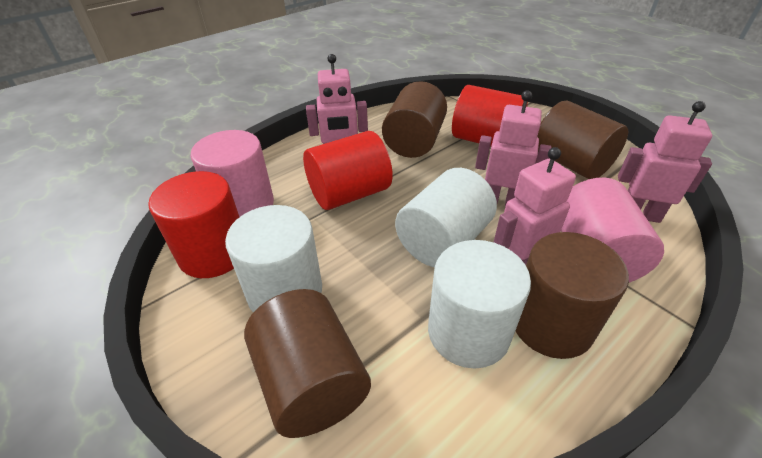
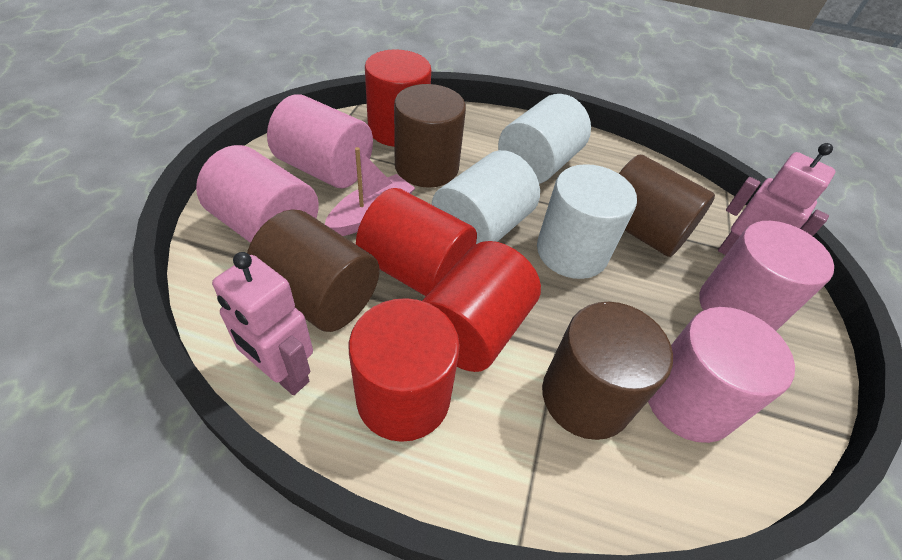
pink boat: 0 -> 1
pink cylinder: 2 -> 4
pink robot: 4 -> 2
red cylinder: 3 -> 4

